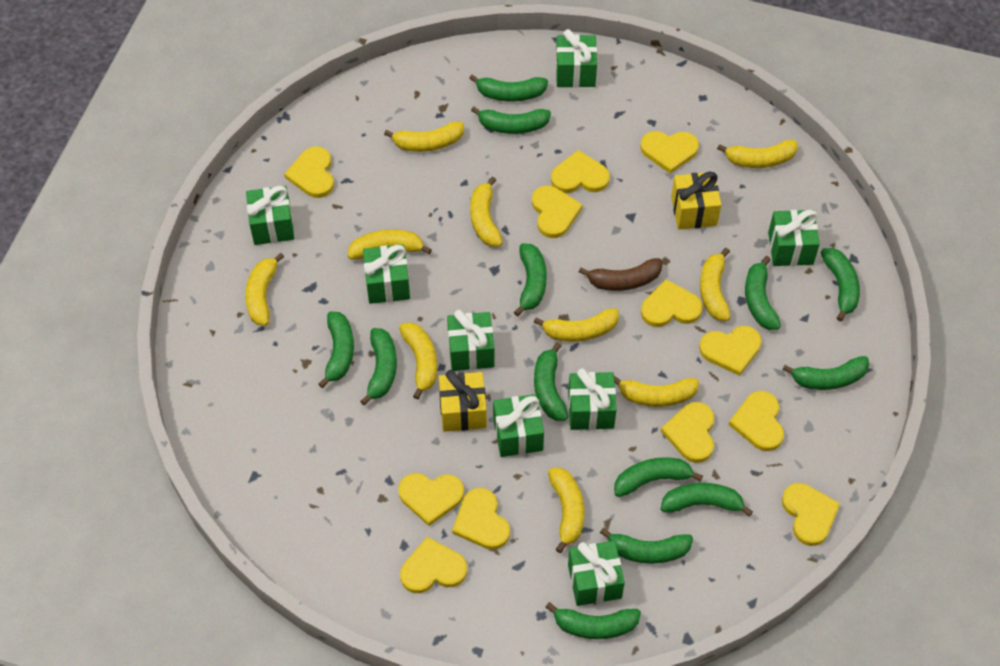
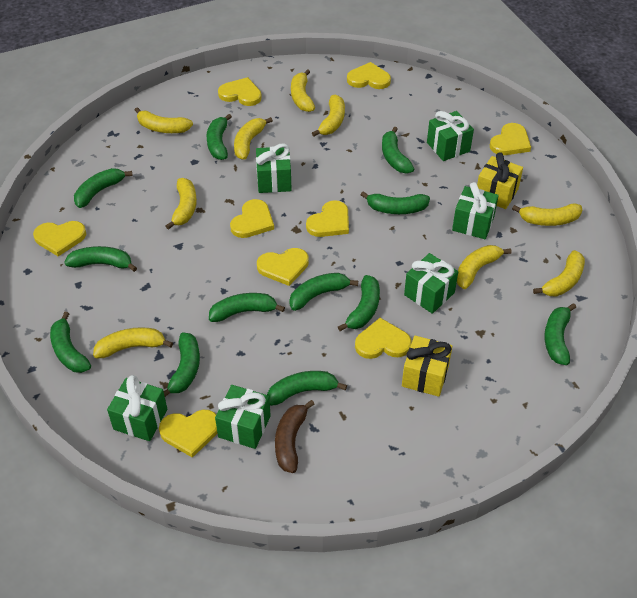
green banana: 13 -> 12
green gift: 8 -> 6
yellow banana: 10 -> 9
yellow heart: 12 -> 9

